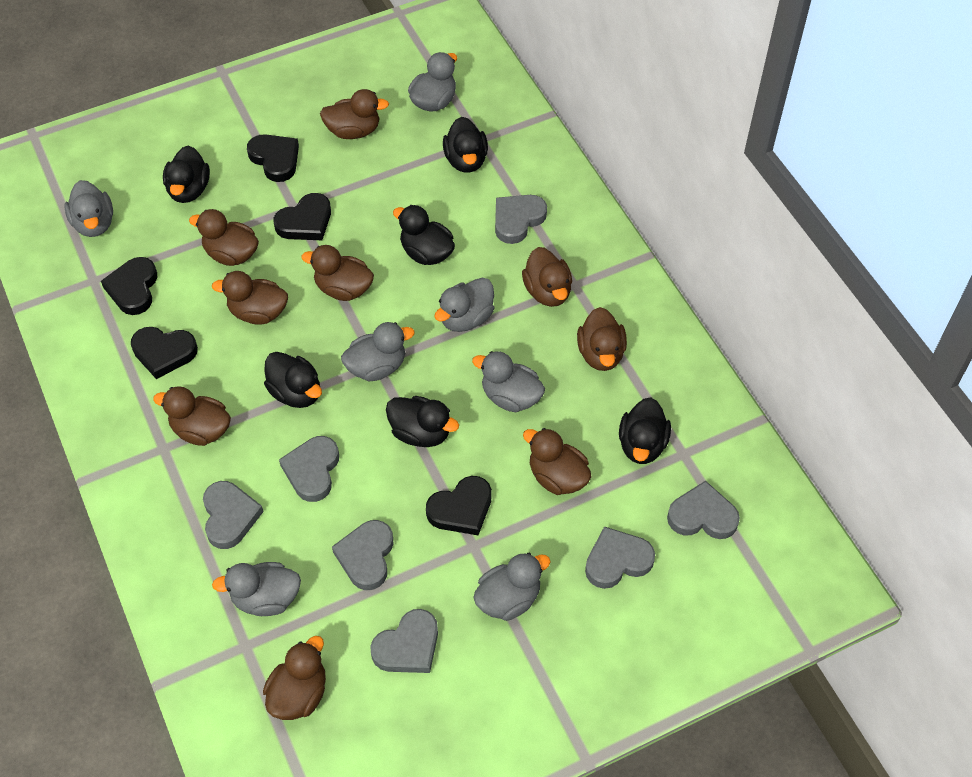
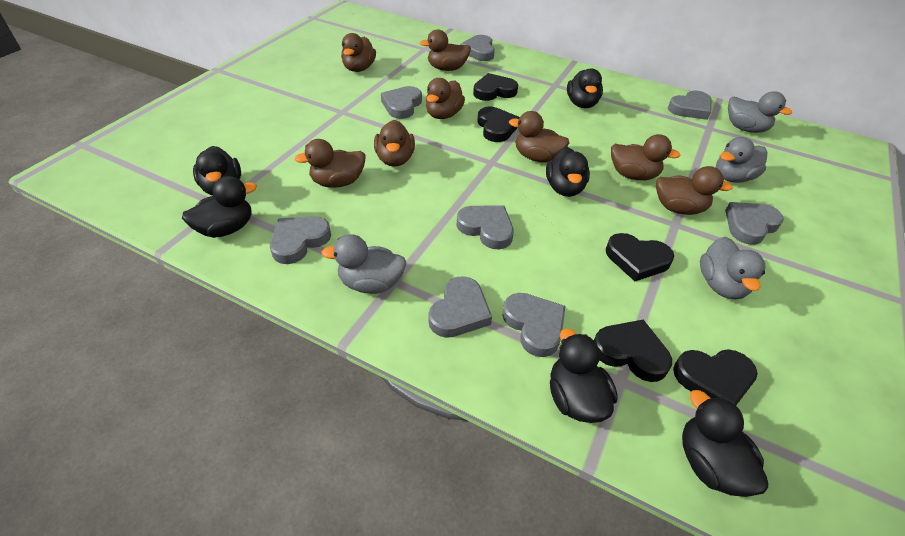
brown duck: 9 -> 8
grey duck: 7 -> 4
grey heart: 7 -> 8

